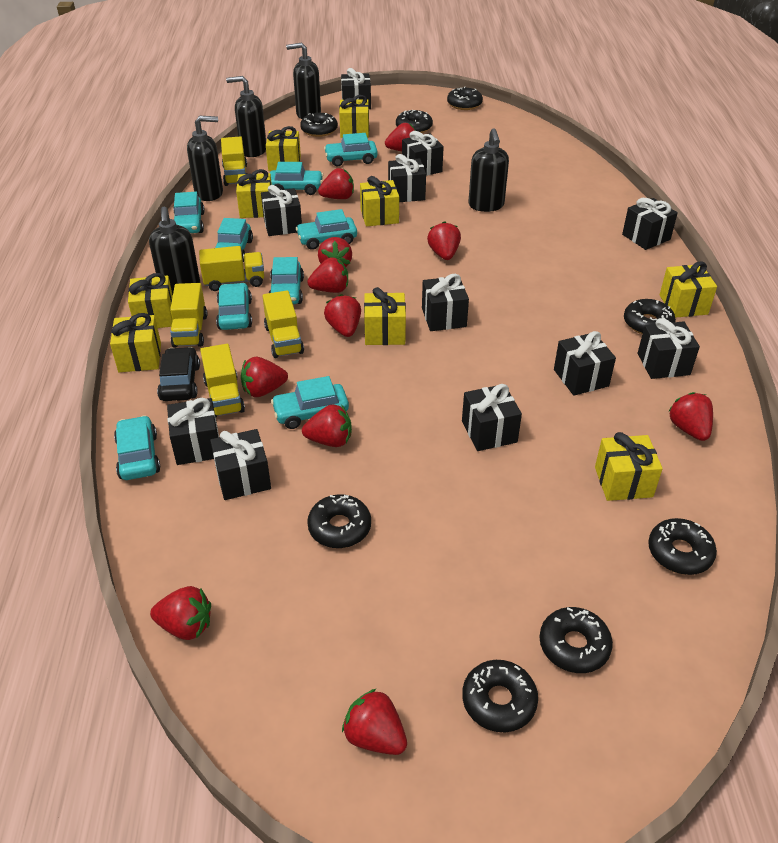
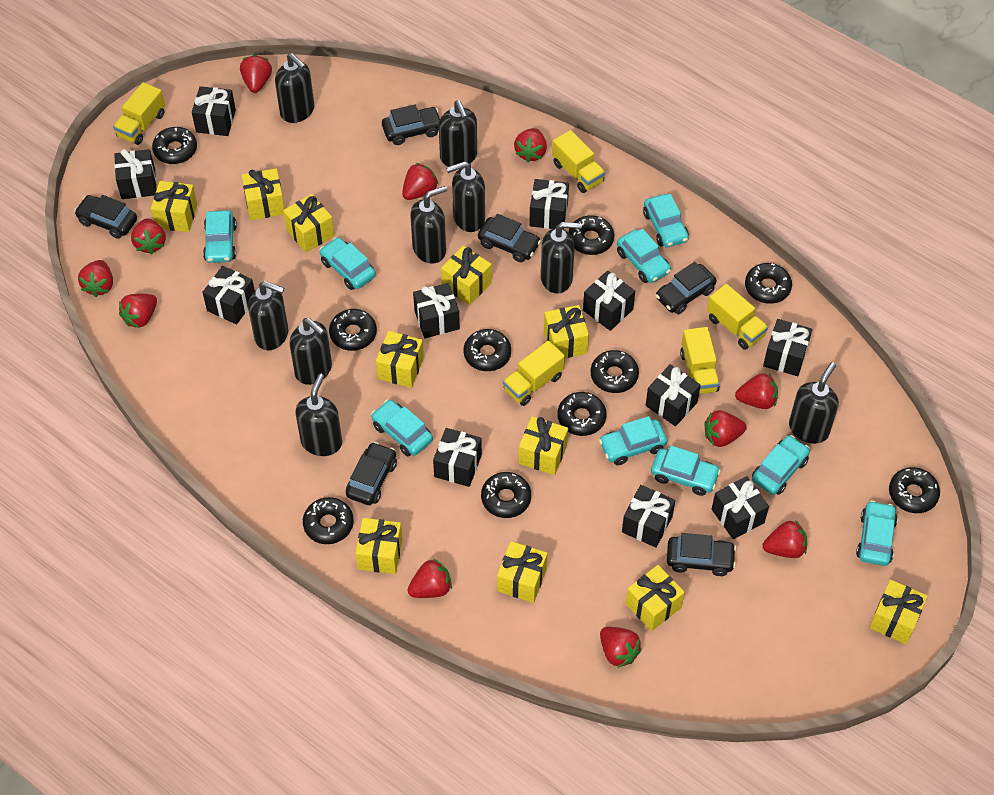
black car: 1 -> 6
black donut: 8 -> 10
black soap dispenser: 5 -> 9
yellow gift: 9 -> 11

